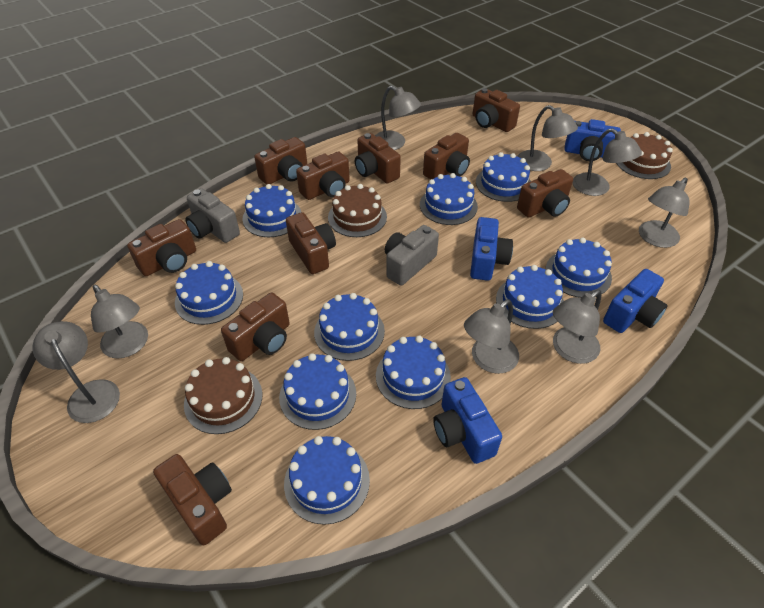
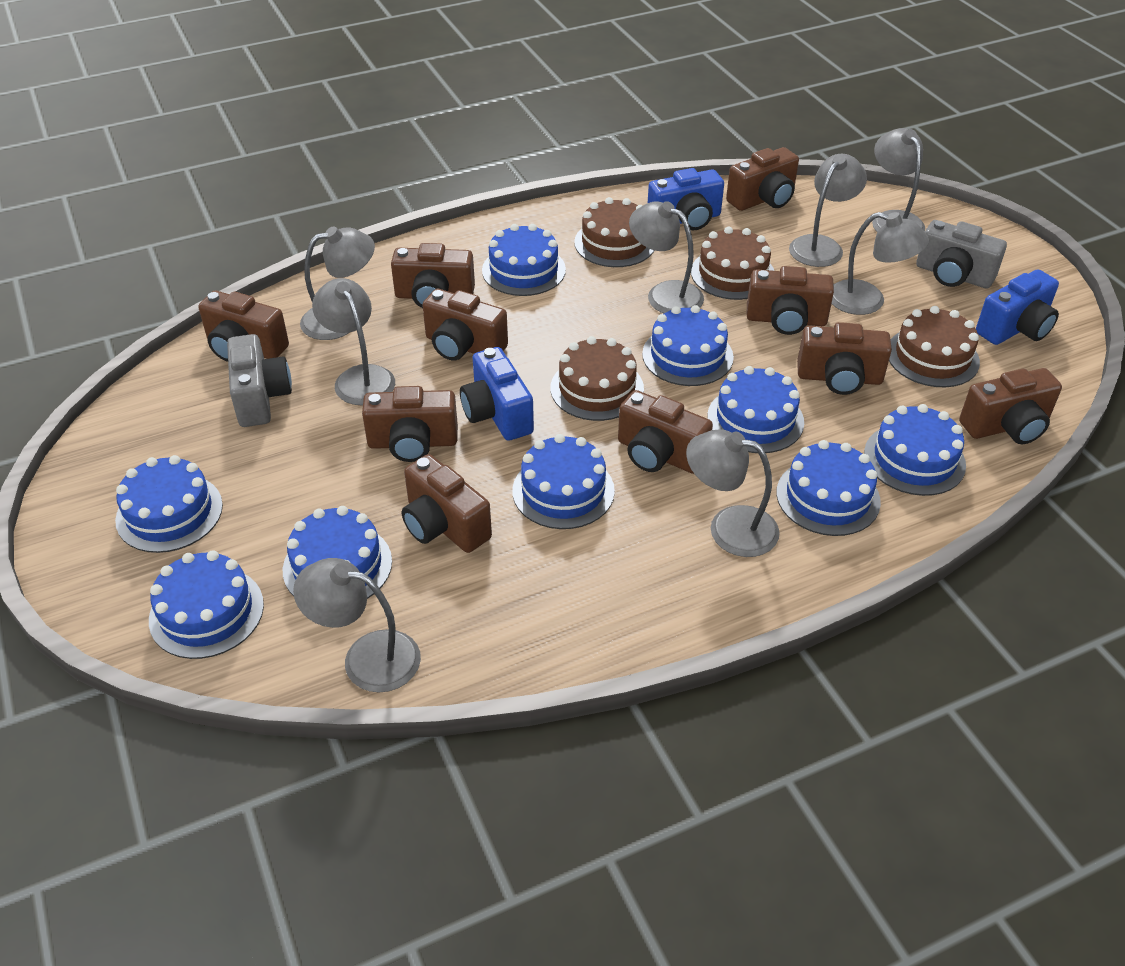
blue cake: 10 -> 9
blue camera: 4 -> 3
brown cake: 3 -> 4

